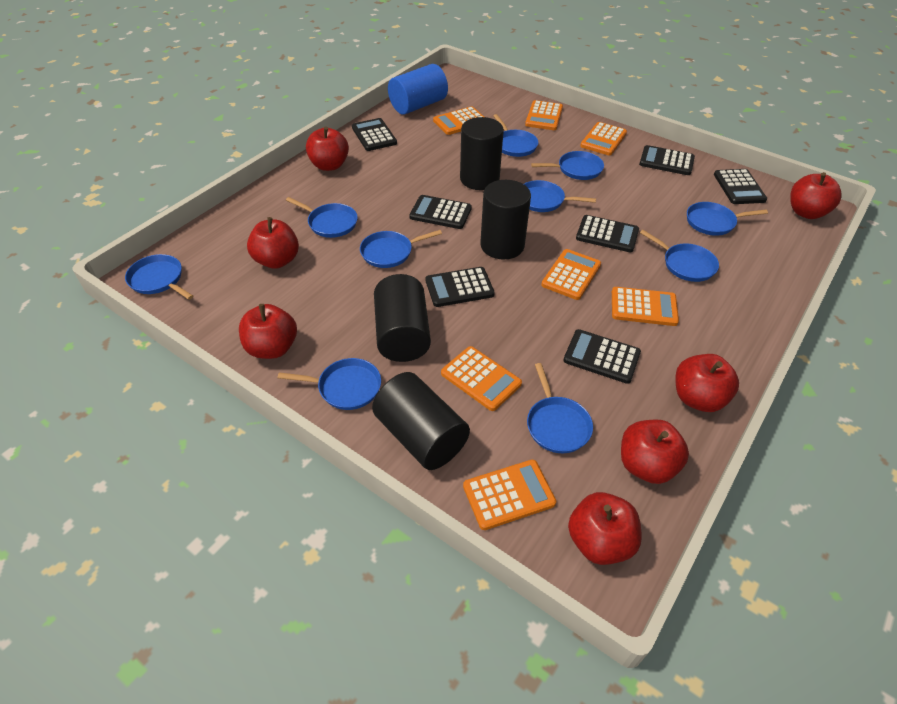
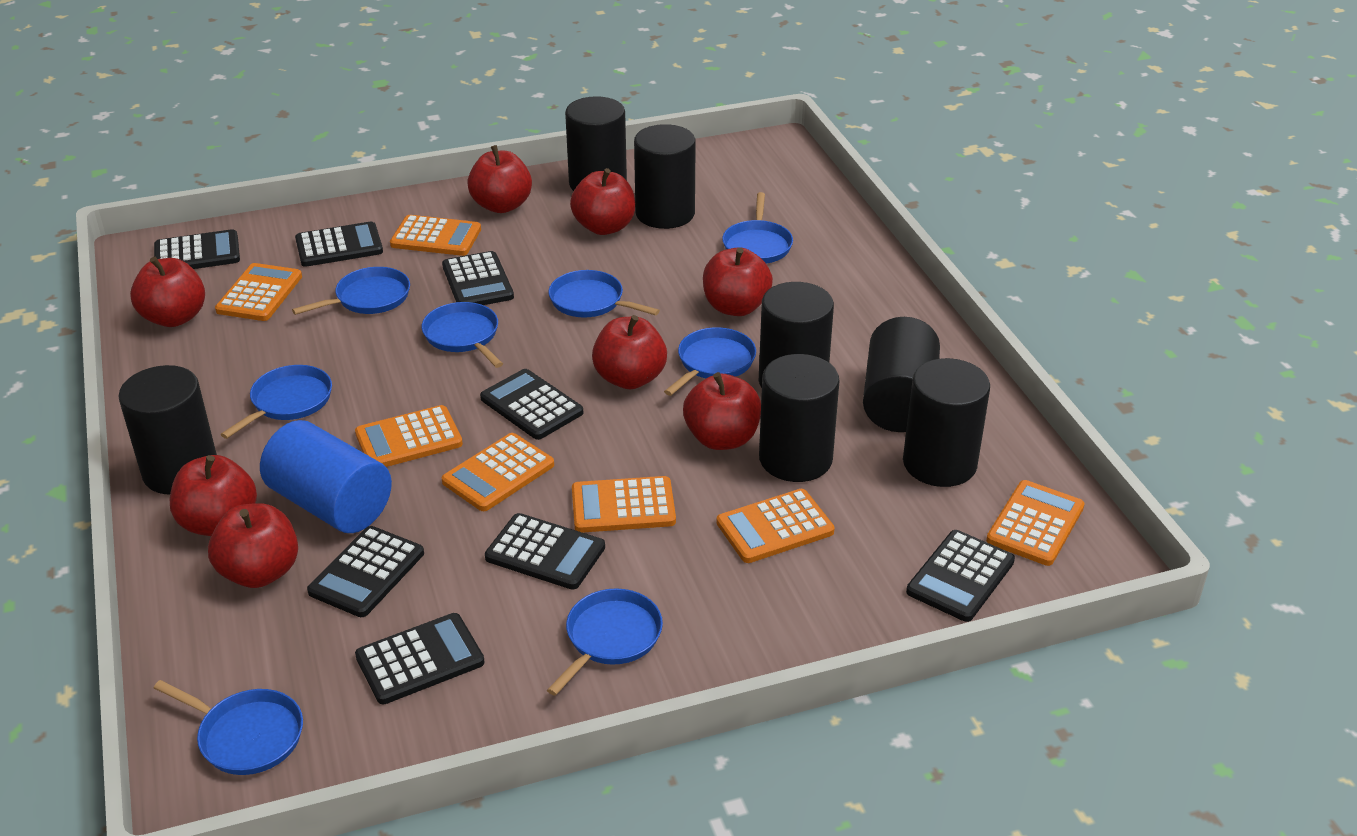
black calculator: 7 -> 8
black cylinder: 4 -> 7
blue pan: 10 -> 8
red apple: 7 -> 8

